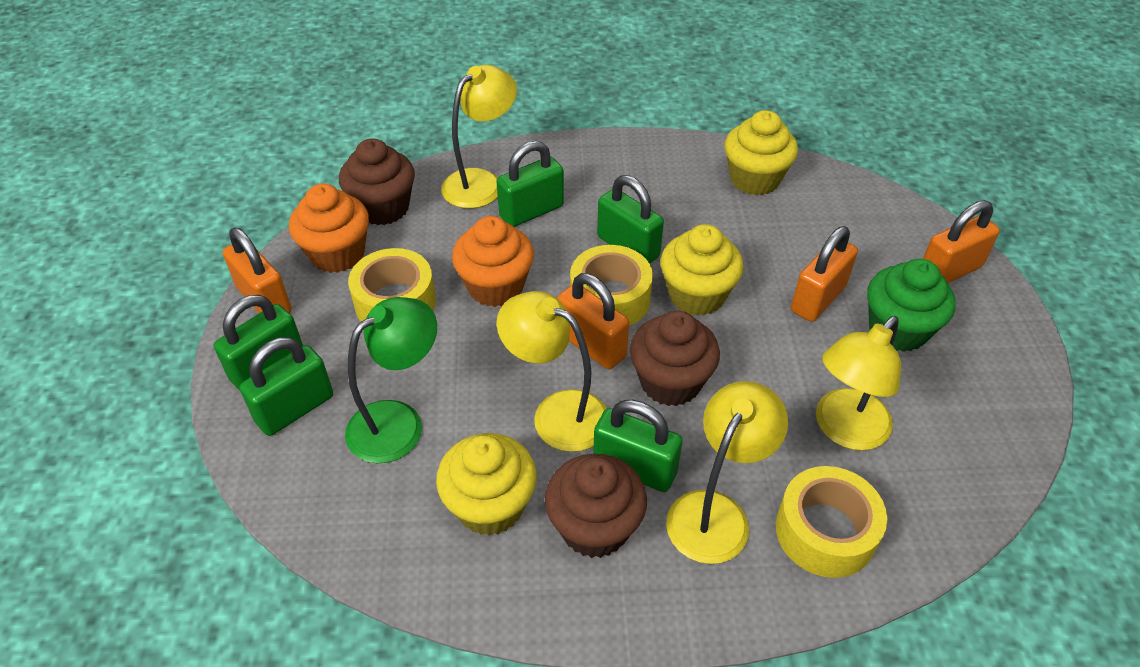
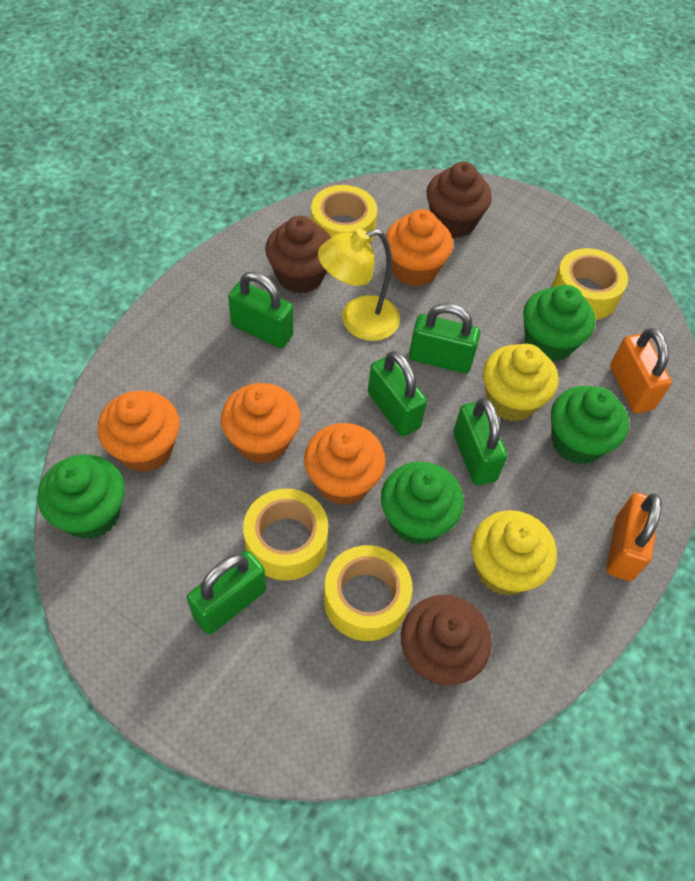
green cupcake: 1 -> 4
green lamp: 1 -> 0
orange cupcake: 2 -> 4
orange padlock: 4 -> 2
yellow cupcake: 3 -> 2
yellow lamp: 4 -> 1
yellow tape: 3 -> 4

